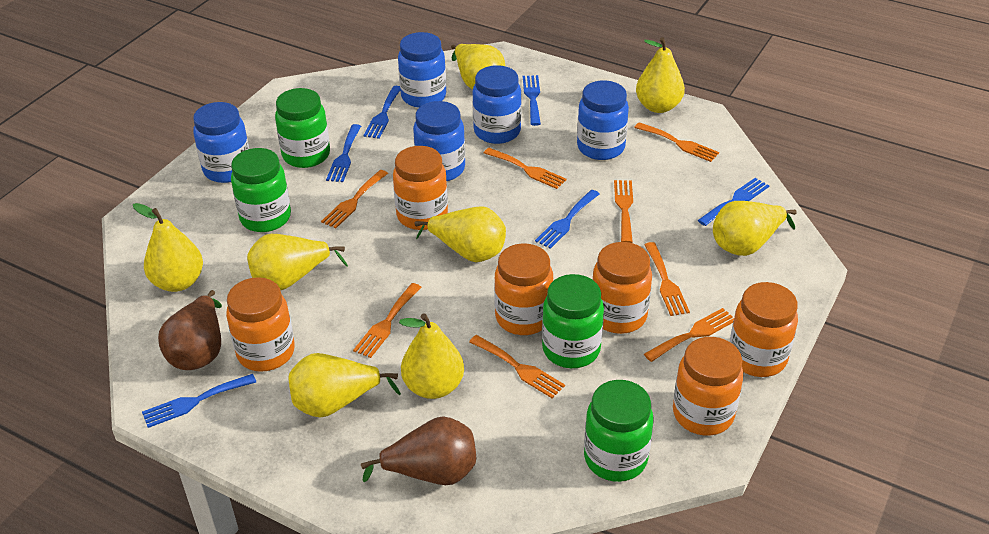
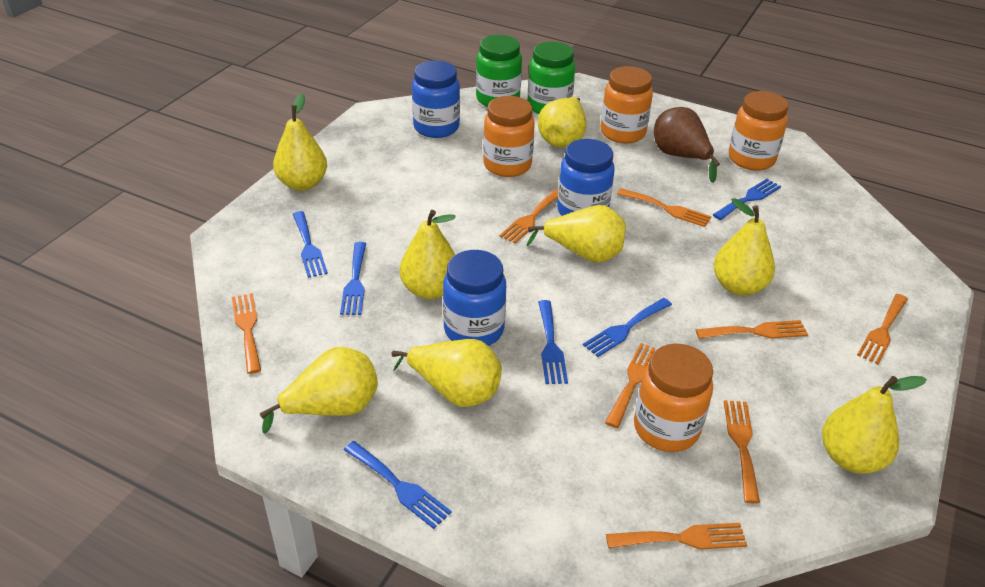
blue jar: 5 -> 3
brown pear: 2 -> 1
green jar: 4 -> 2
orange jar: 6 -> 4

